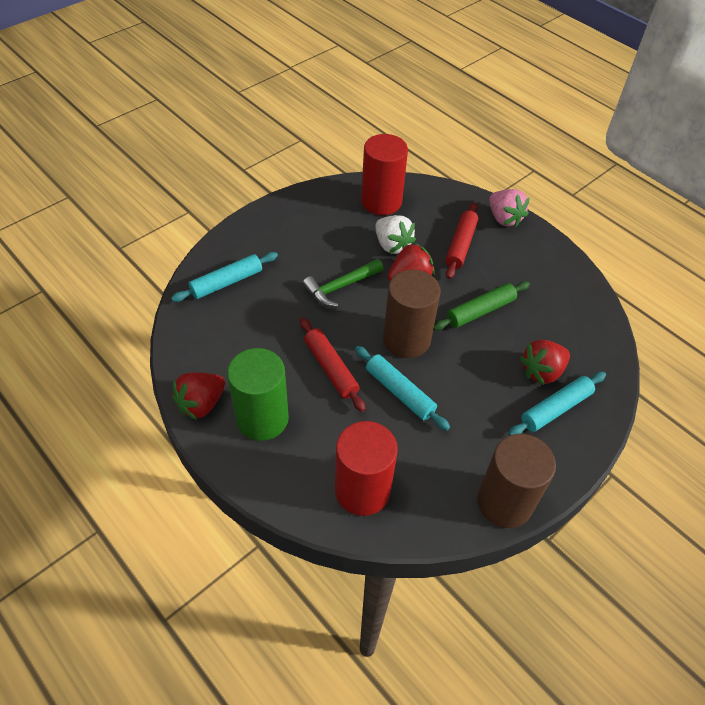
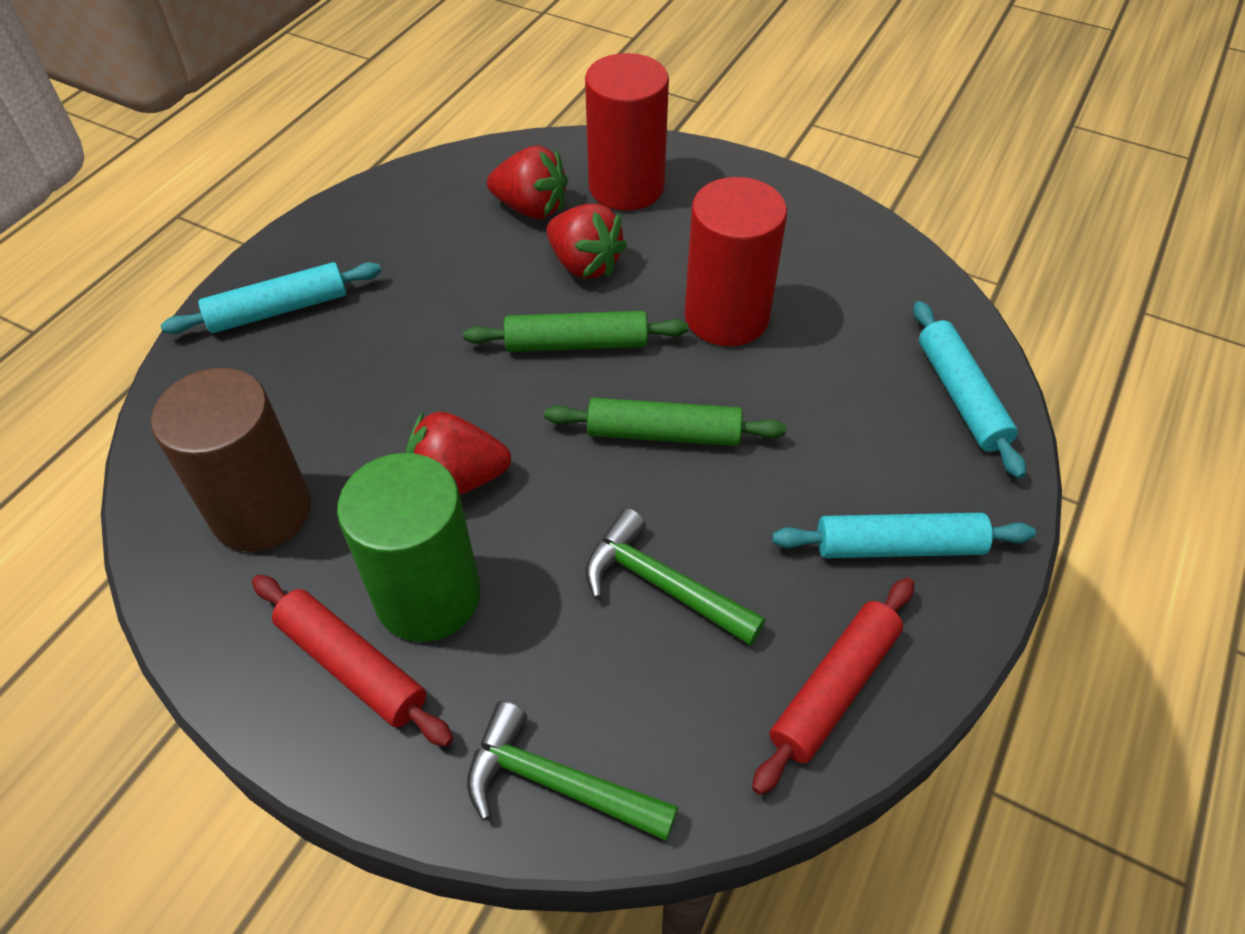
brown cylinder: 2 -> 1
green hammer: 1 -> 2
green rolling pin: 1 -> 2
pink strawberry: 1 -> 0
white strawberry: 1 -> 0

